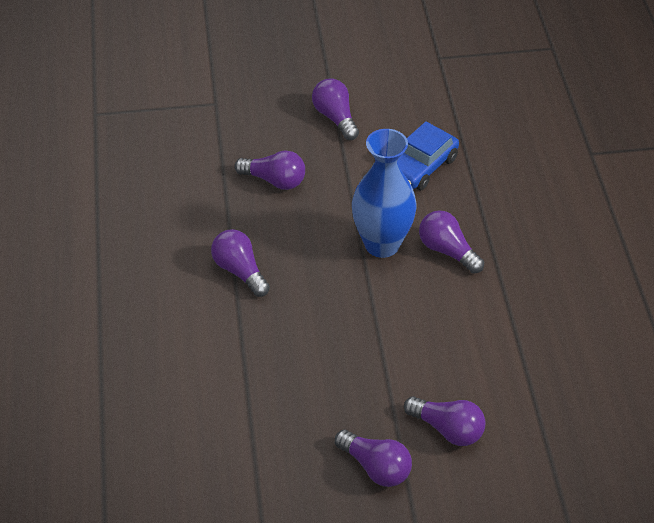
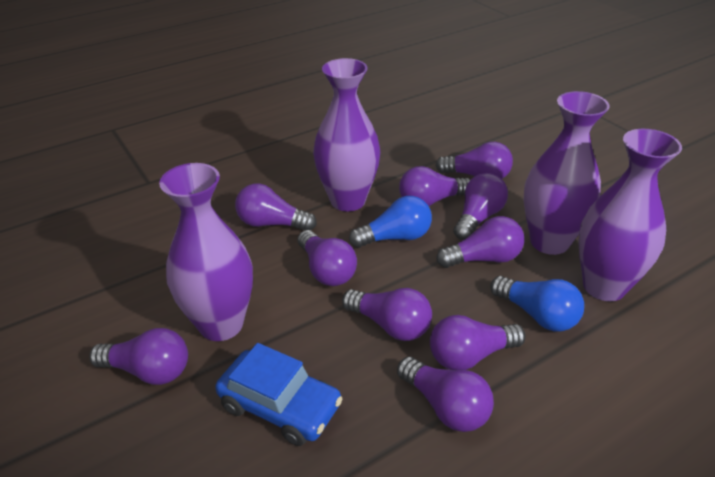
blue light bulb: 0 -> 2
blue vase: 1 -> 0
purple light bulb: 6 -> 10
purple vase: 0 -> 4

